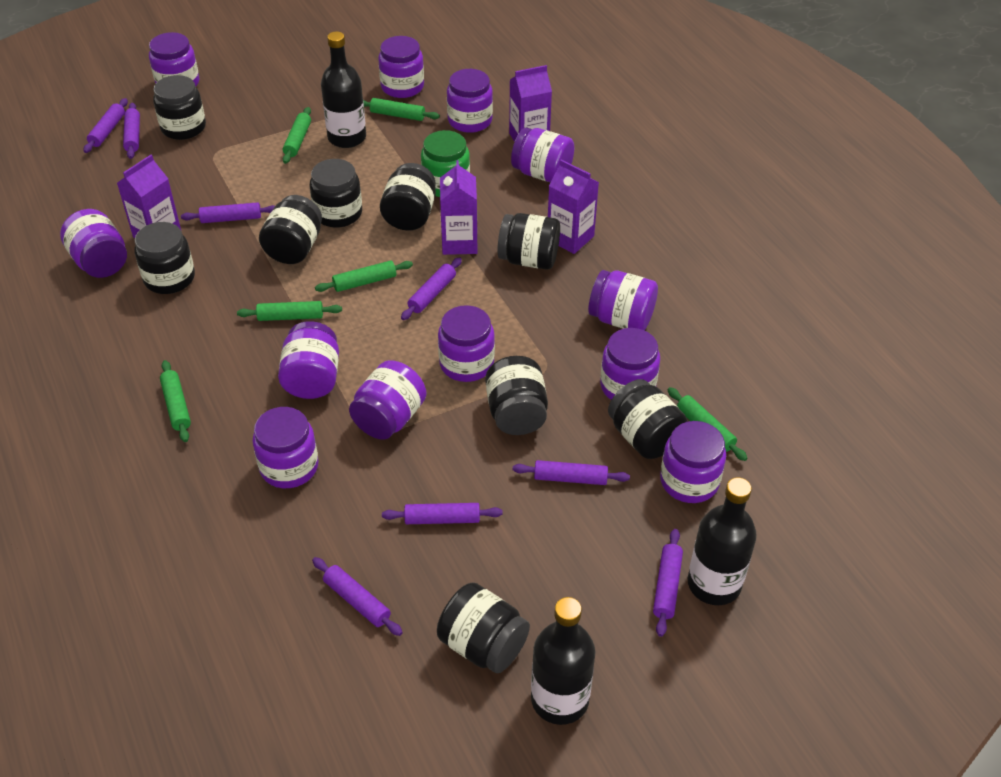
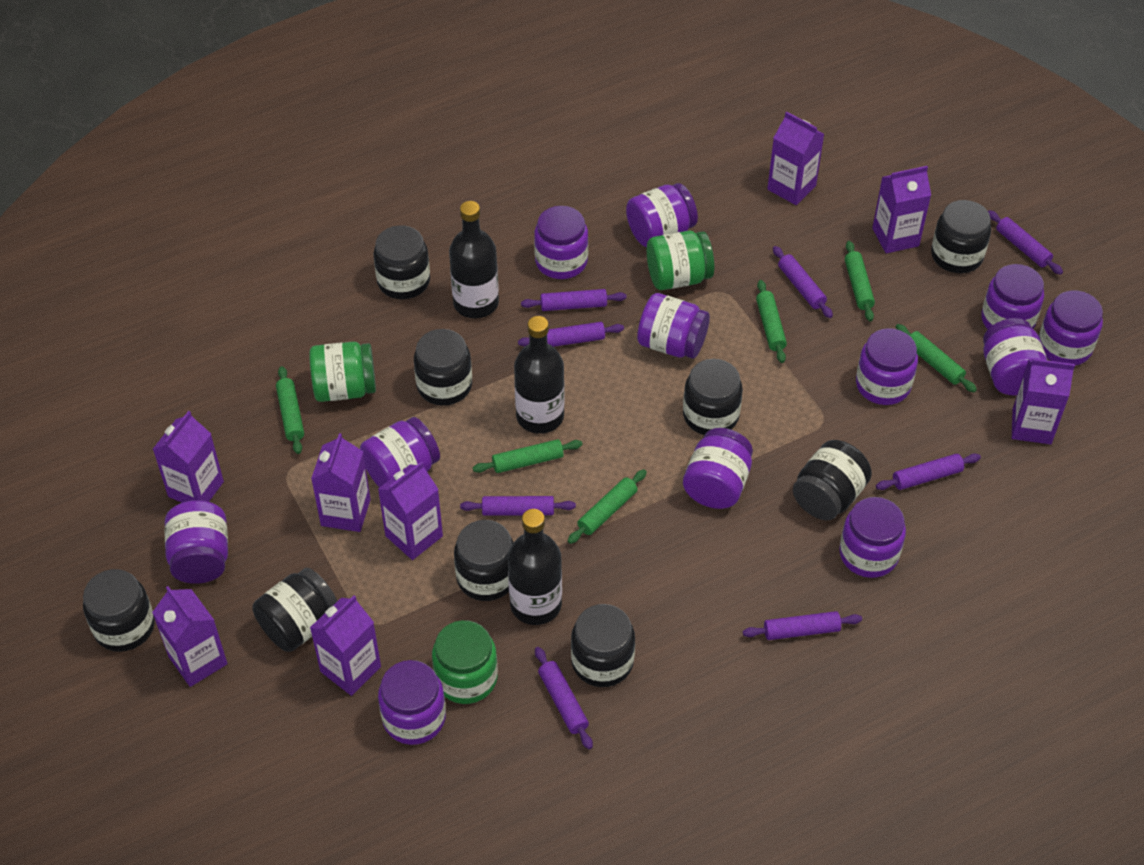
green jar: 1 -> 3
purple carton: 4 -> 8

